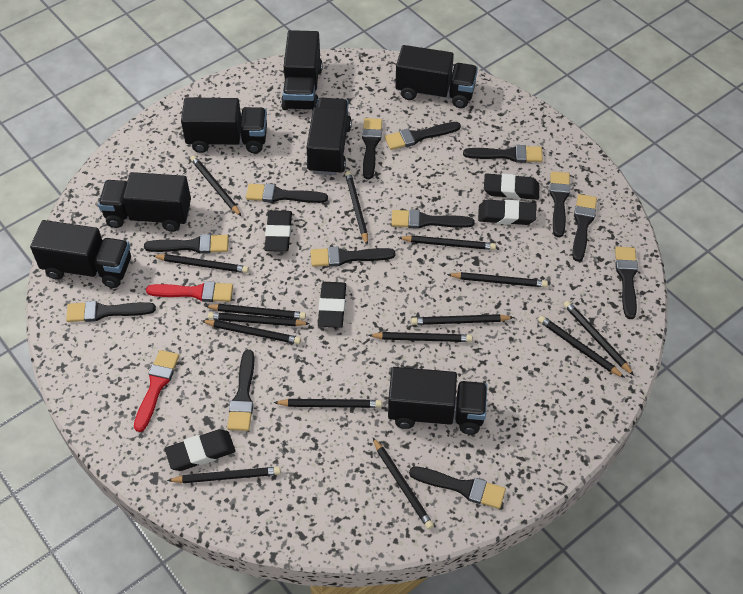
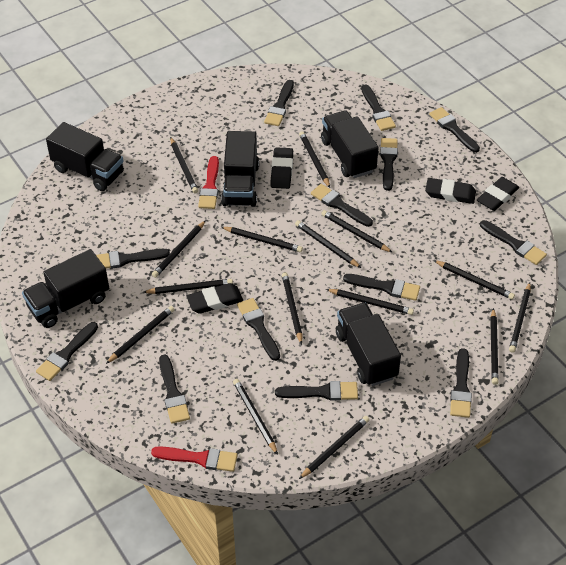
black eraser: 5 -> 4
black truck: 7 -> 5

